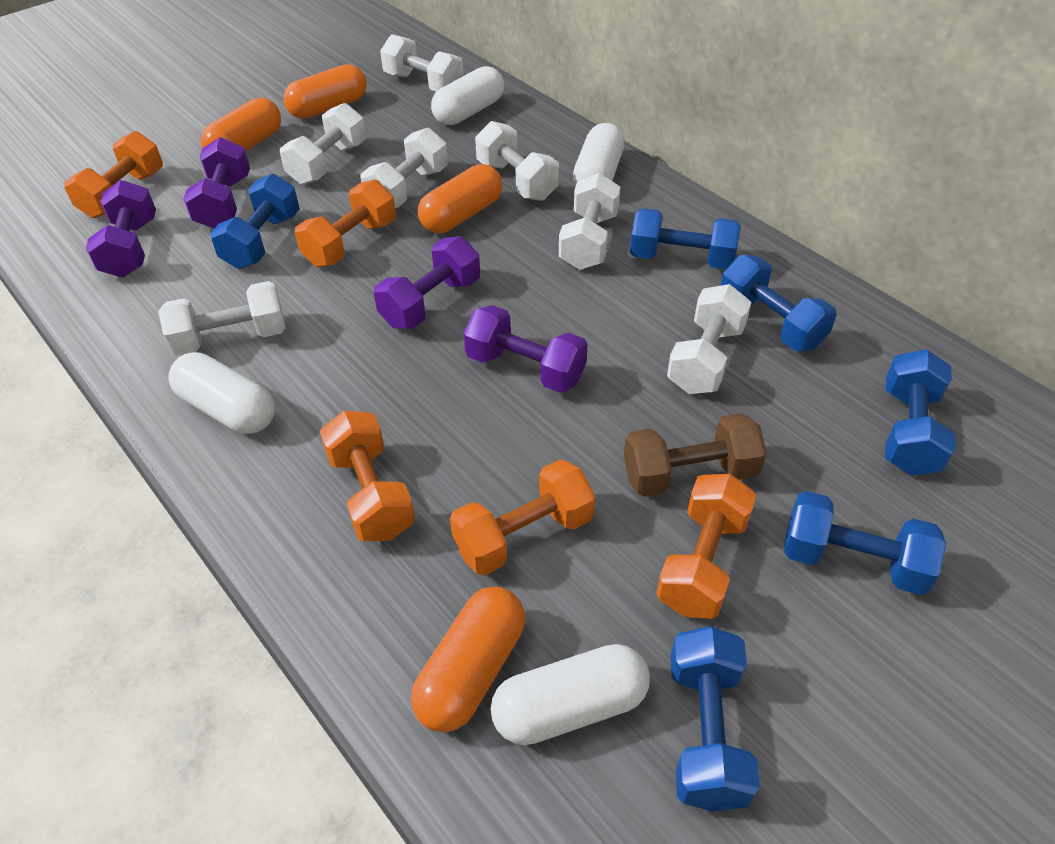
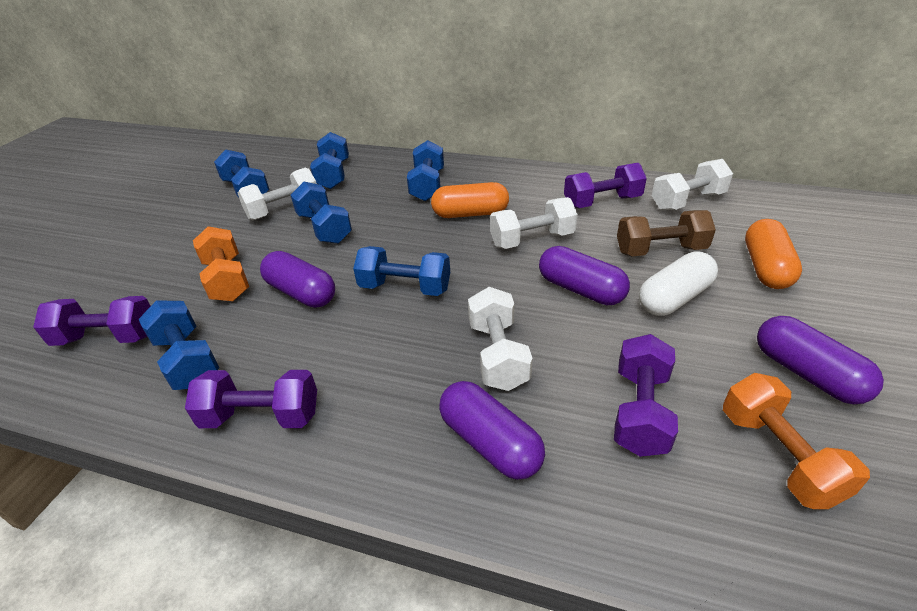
orange capsule: 4 -> 2
orange dumbbell: 5 -> 2
purple capsule: 0 -> 4
white capsule: 4 -> 1
white dumbbell: 7 -> 4

